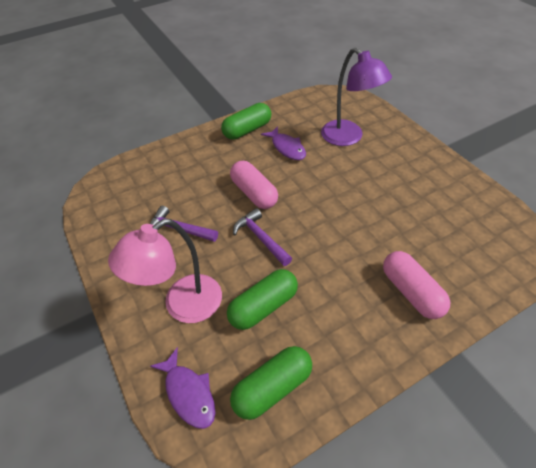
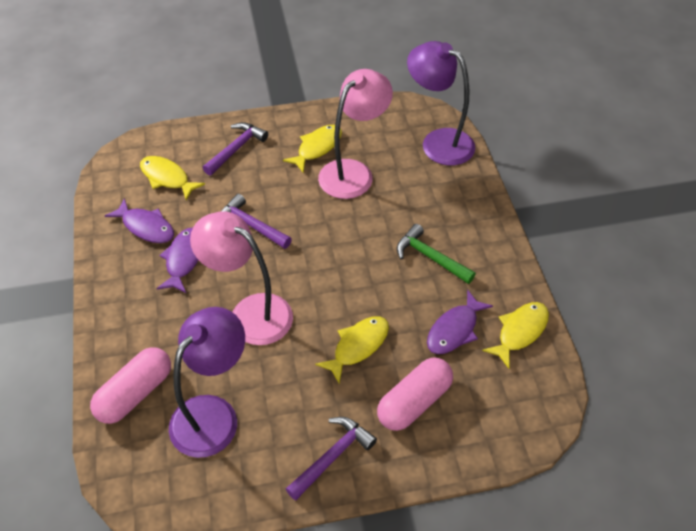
green capsule: 3 -> 0
green hammer: 0 -> 1
pink lamp: 1 -> 2
purple fish: 2 -> 3
purple hammer: 2 -> 3
purple lamp: 1 -> 2
yellow fish: 0 -> 4

